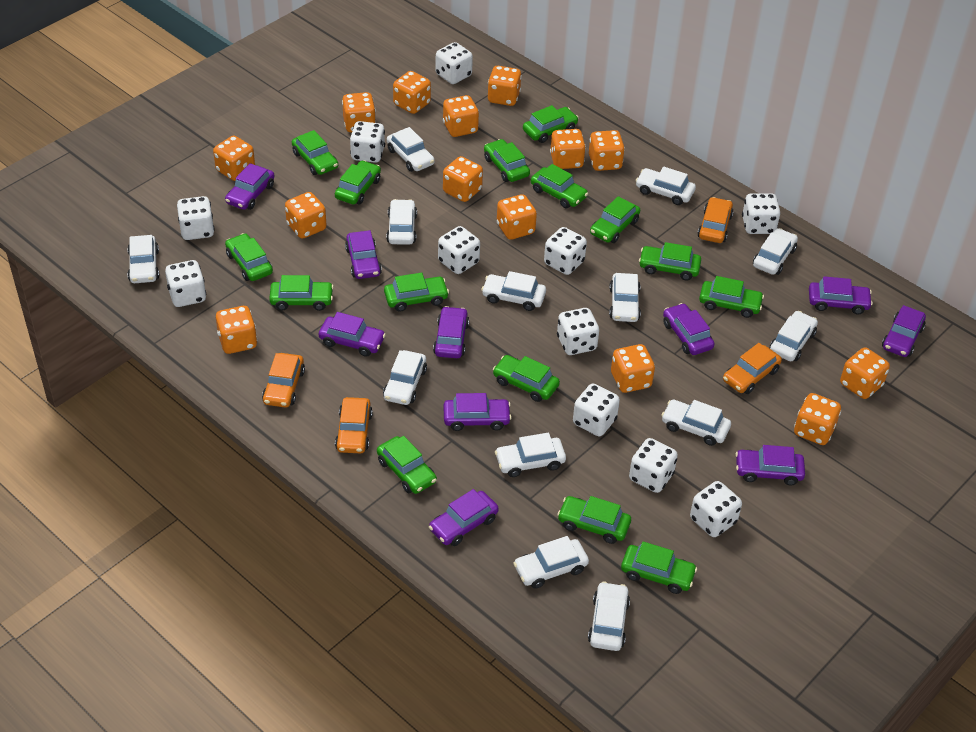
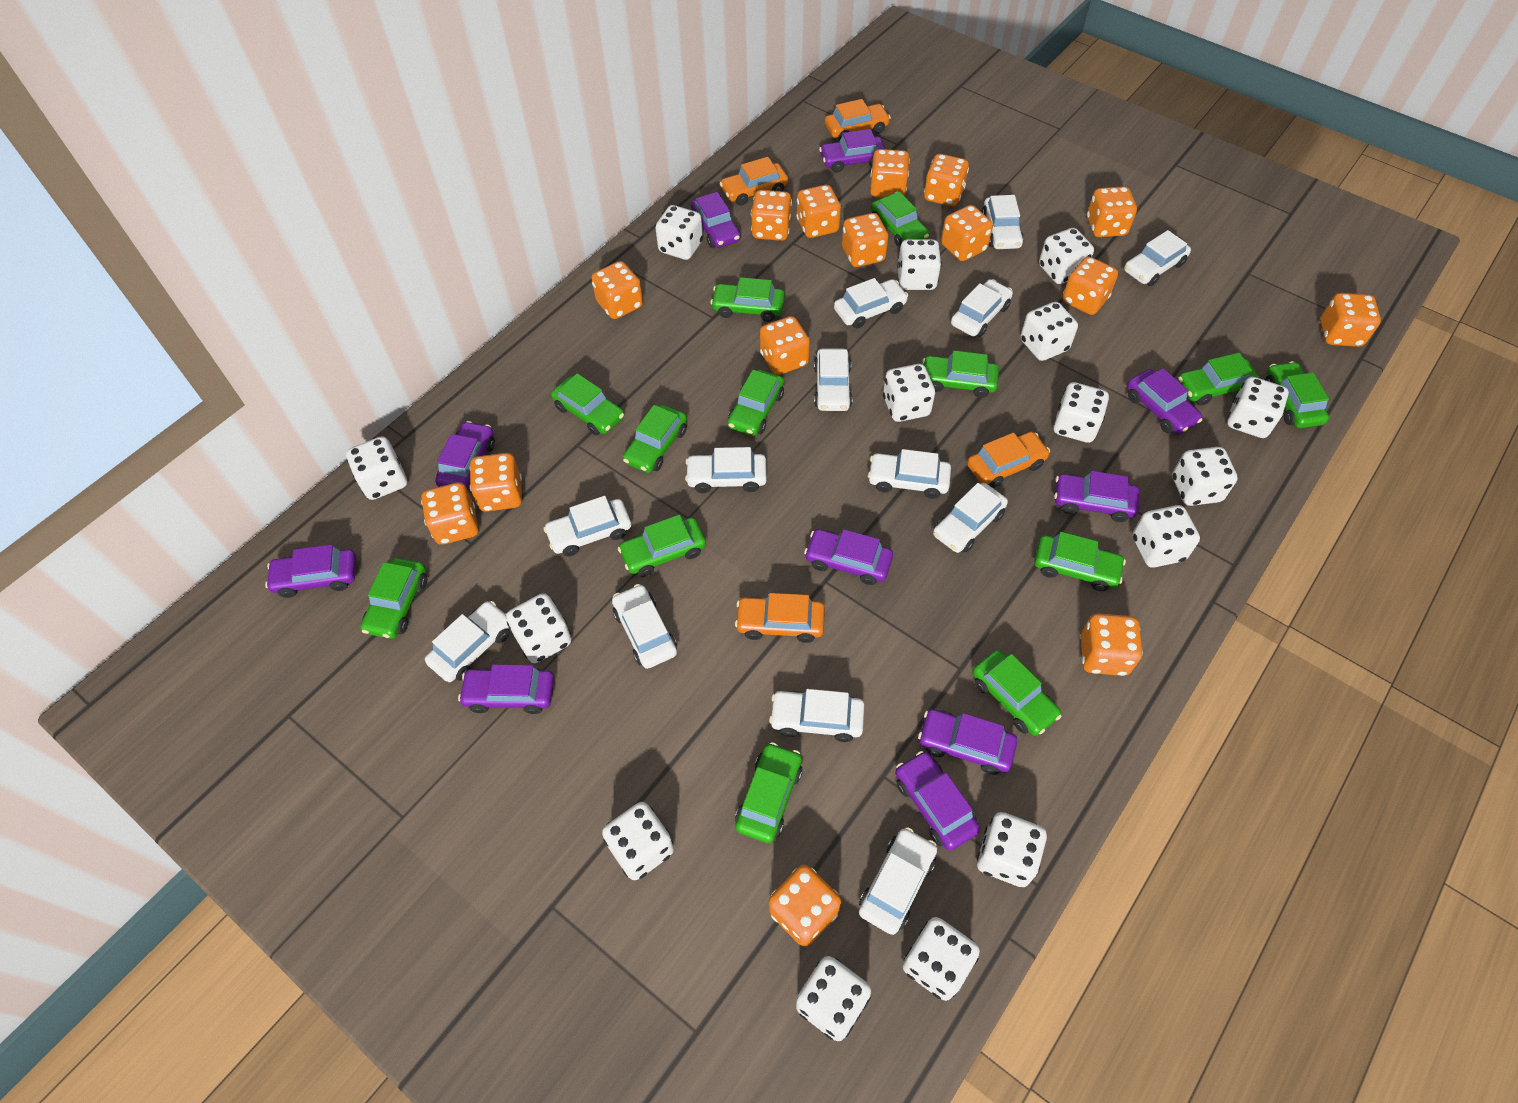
green car: 15 -> 13
orange dice: 14 -> 15
white dice: 11 -> 15

